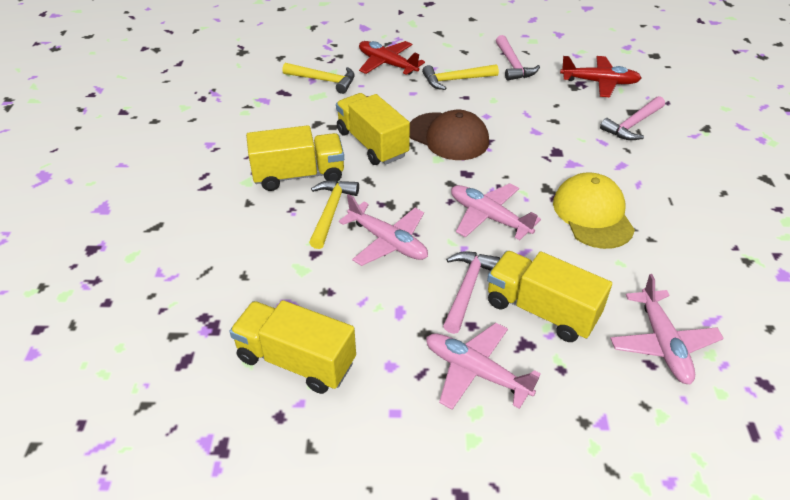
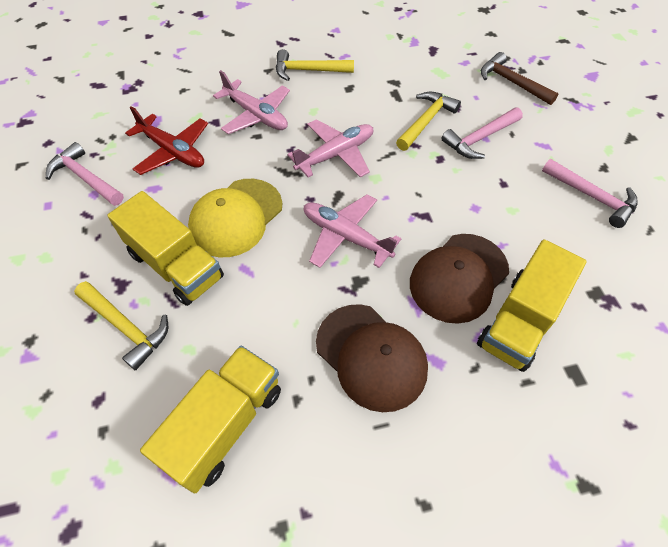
brown cap: 1 -> 2
brown hammer: 0 -> 1
pink plane: 4 -> 3
red plane: 2 -> 1
yellow truck: 4 -> 3

